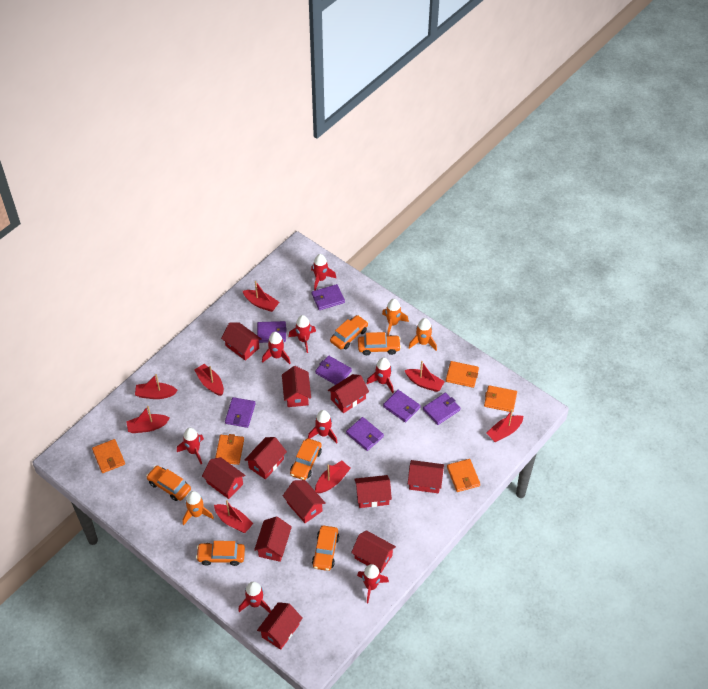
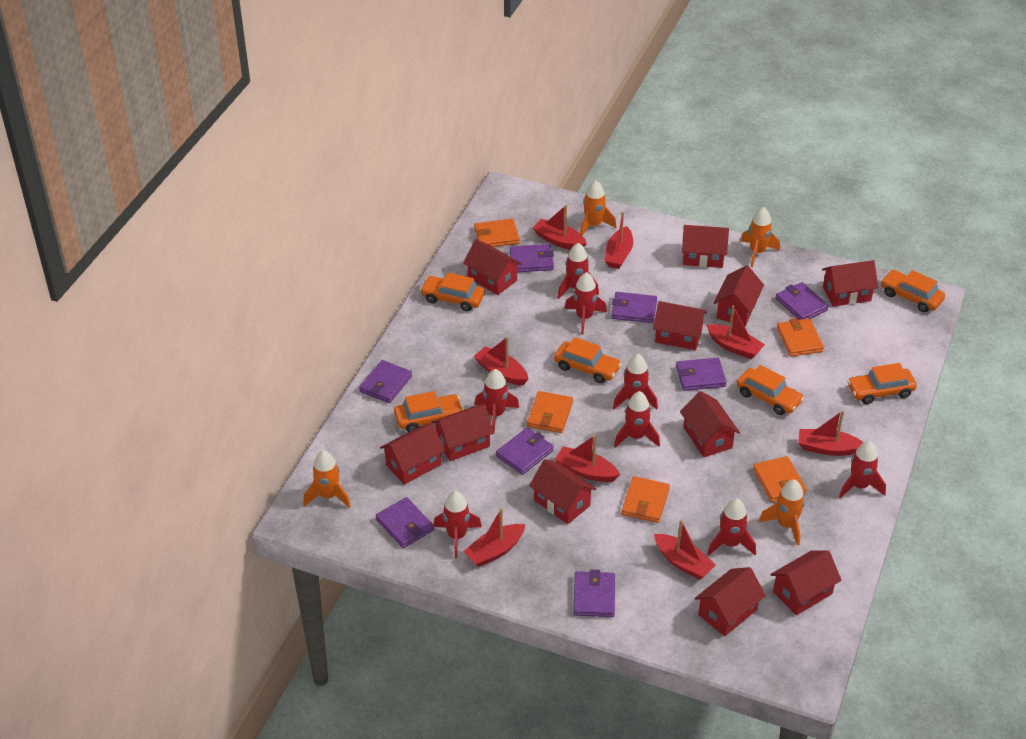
orange rocket: 3 -> 4
purple wallet: 7 -> 8

